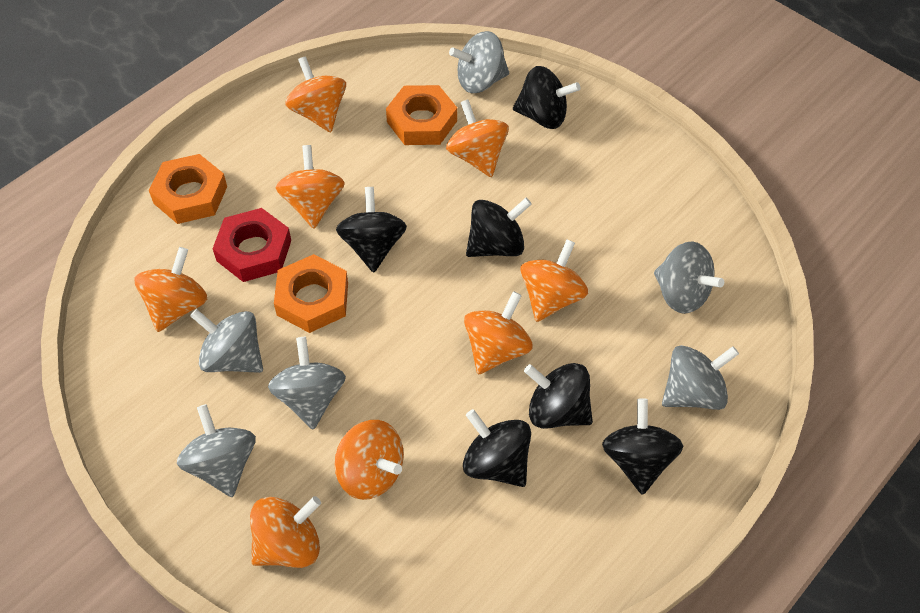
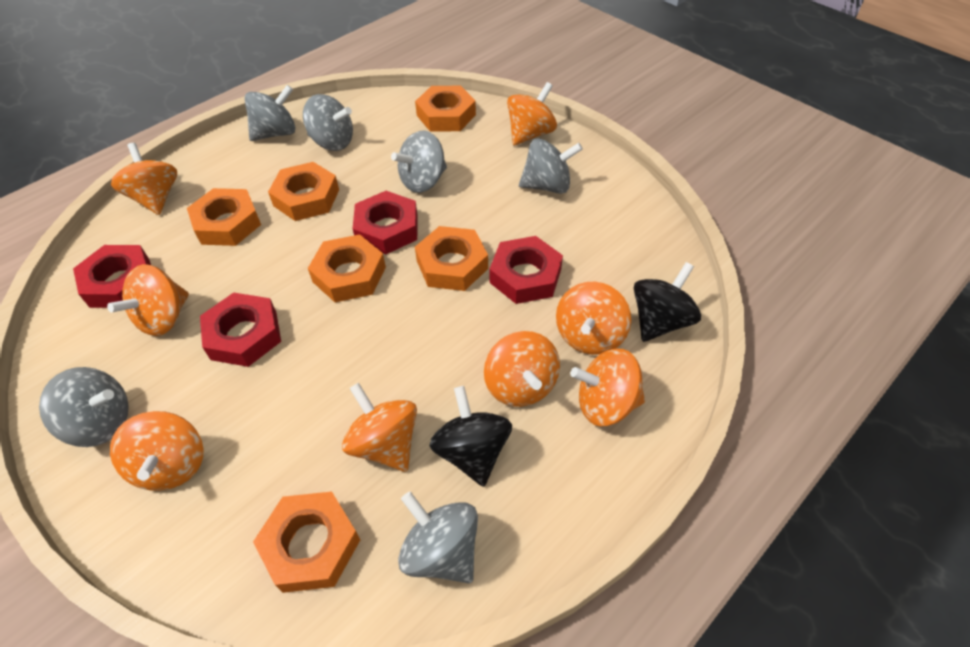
black spinning top: 6 -> 2
orange nut: 3 -> 6
red nut: 1 -> 4

